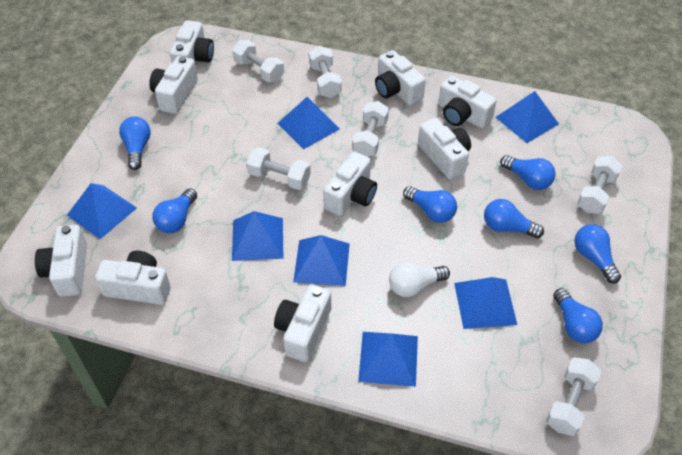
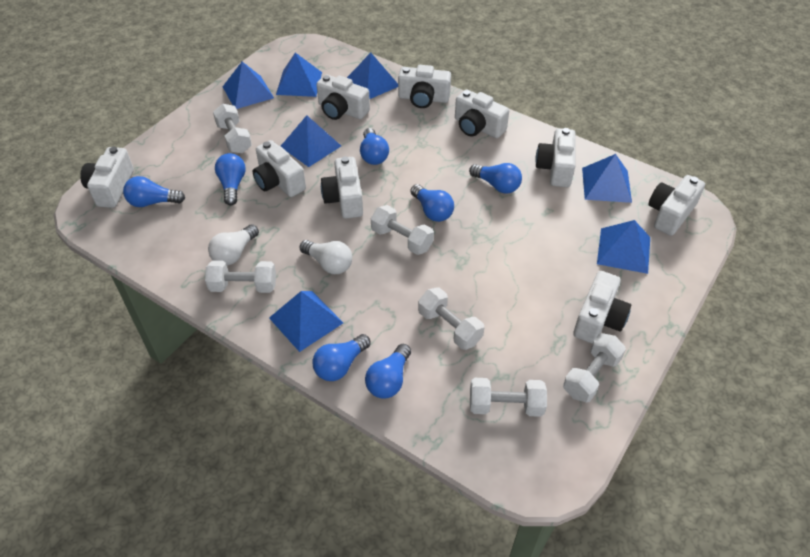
white light bulb: 1 -> 2

